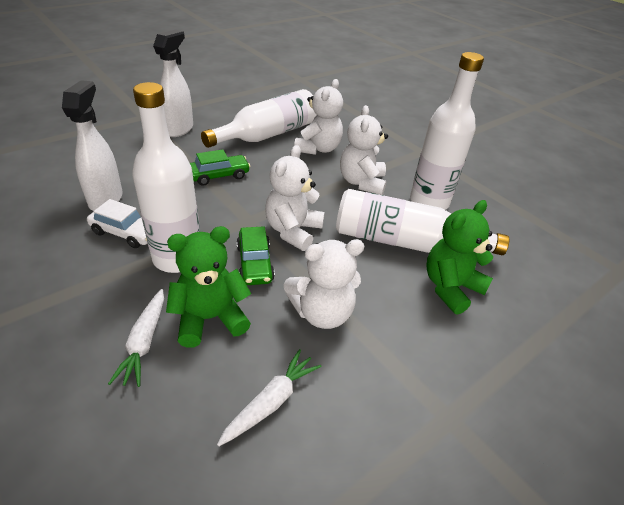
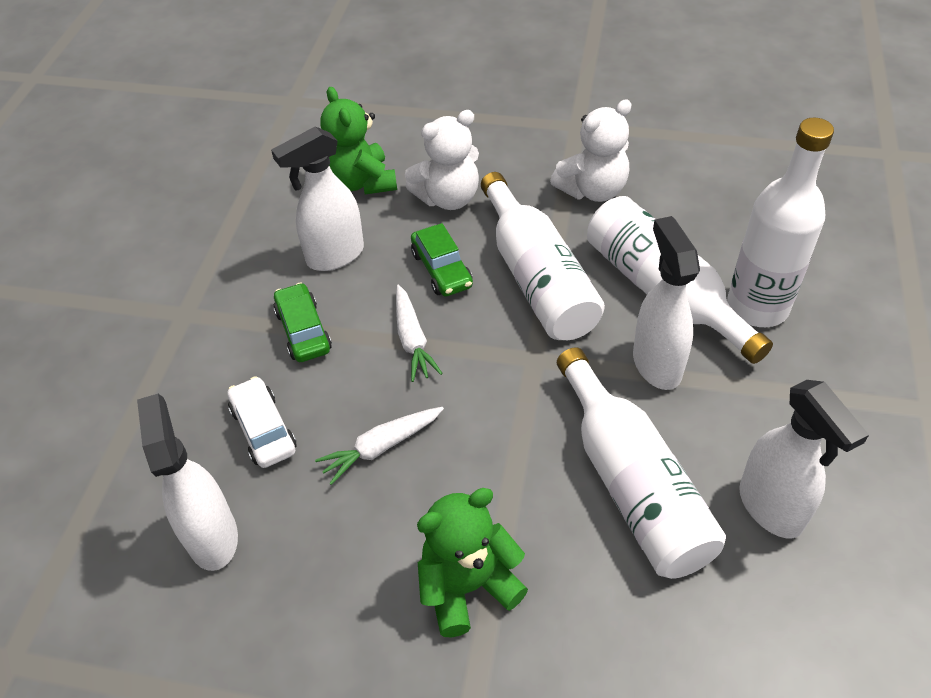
white spray bottle: 2 -> 4
white teddy bear: 4 -> 2

